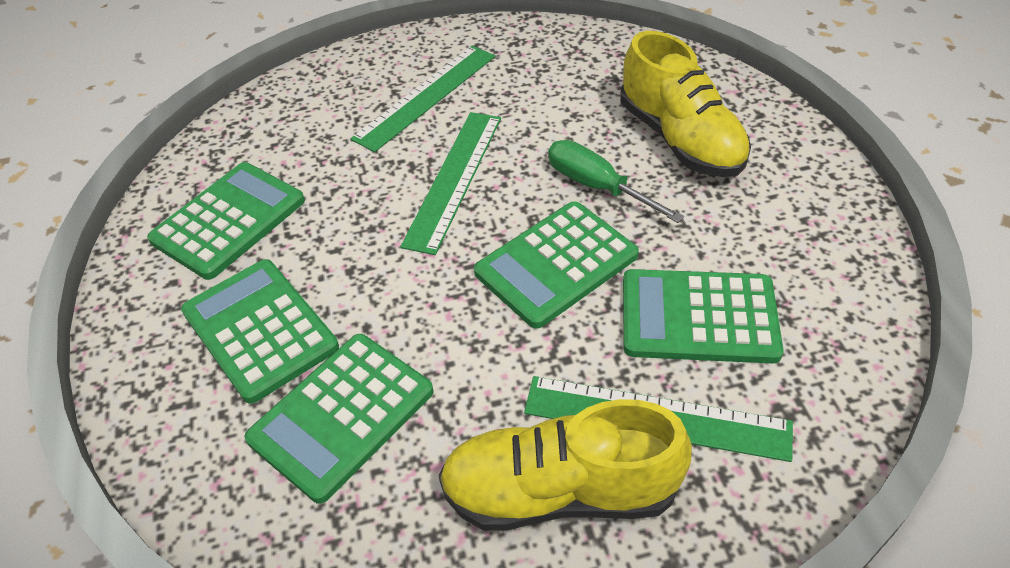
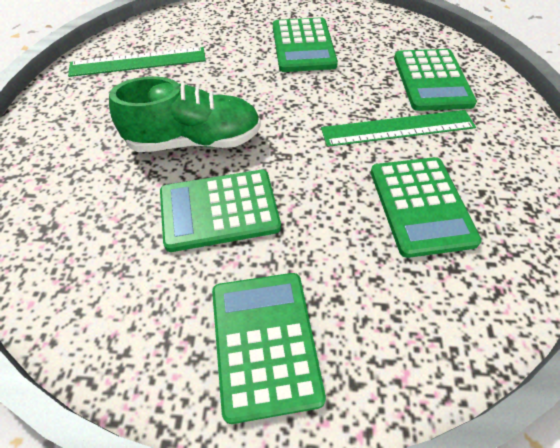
green ruler: 3 -> 2
green screwdriver: 1 -> 0
green shoe: 0 -> 1
yellow shoe: 2 -> 0

